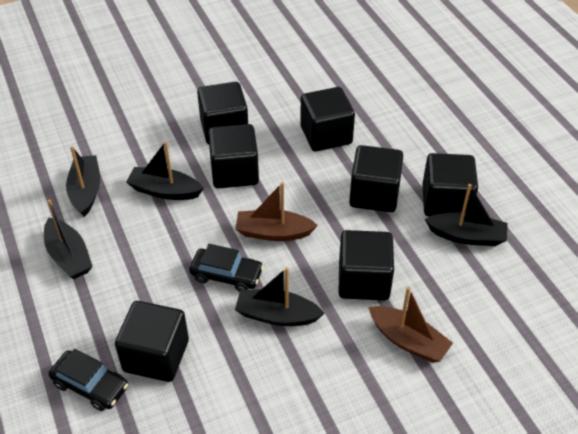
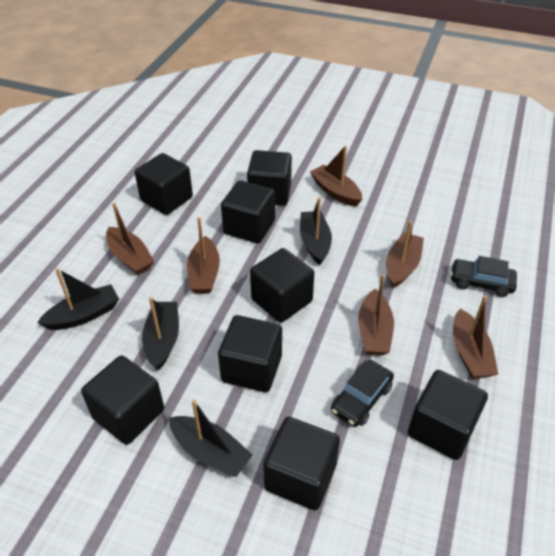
black boat: 5 -> 4
black cube: 7 -> 8
brown boat: 2 -> 6

